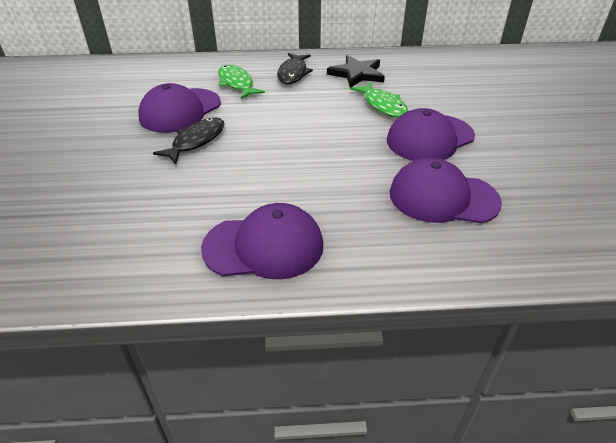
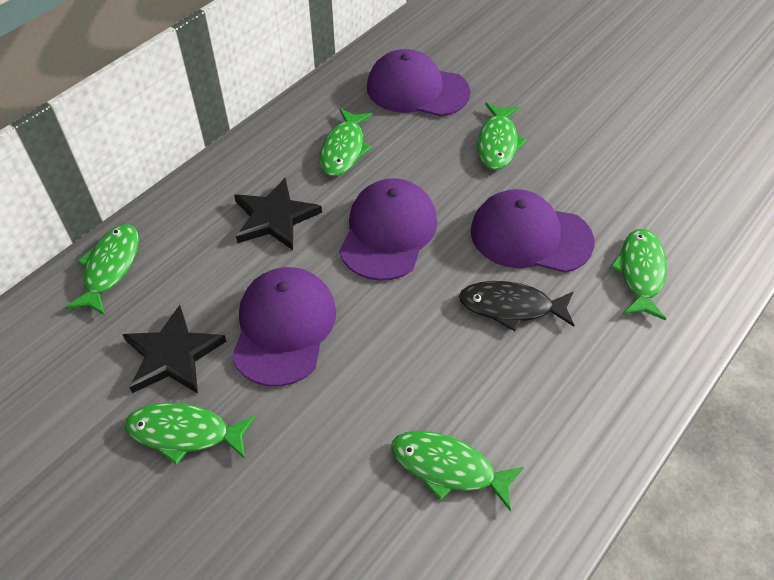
black fish: 2 -> 1
black star: 1 -> 2
green fish: 2 -> 6

